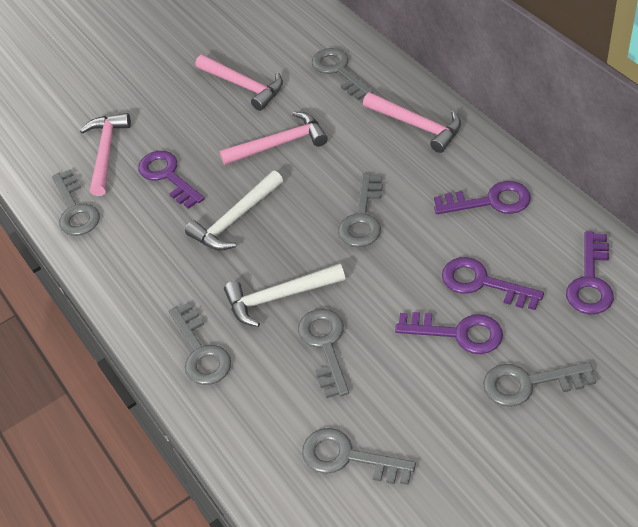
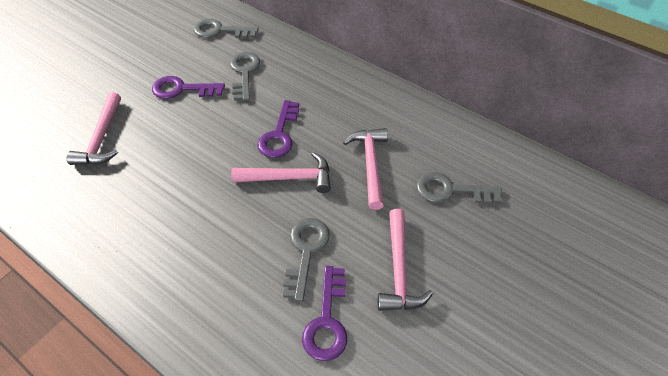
grey key: 7 -> 4
purple key: 5 -> 3
white hammer: 2 -> 0

